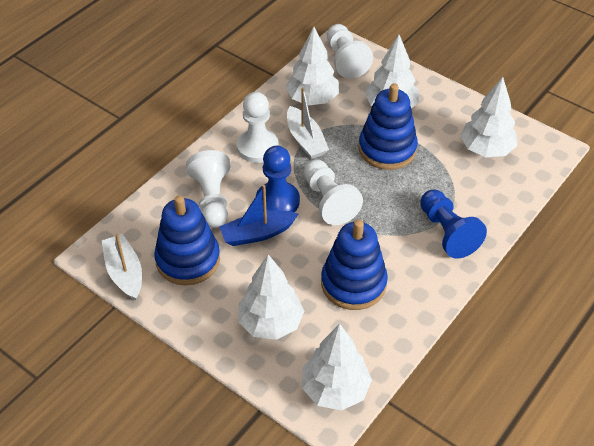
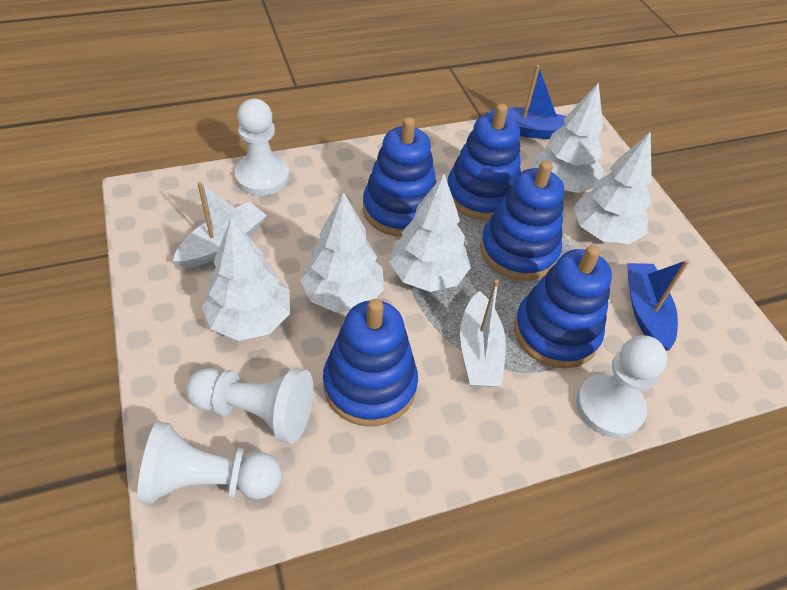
blue boat: 1 -> 2
blue pawn: 2 -> 0
blue stacking toy: 3 -> 5

